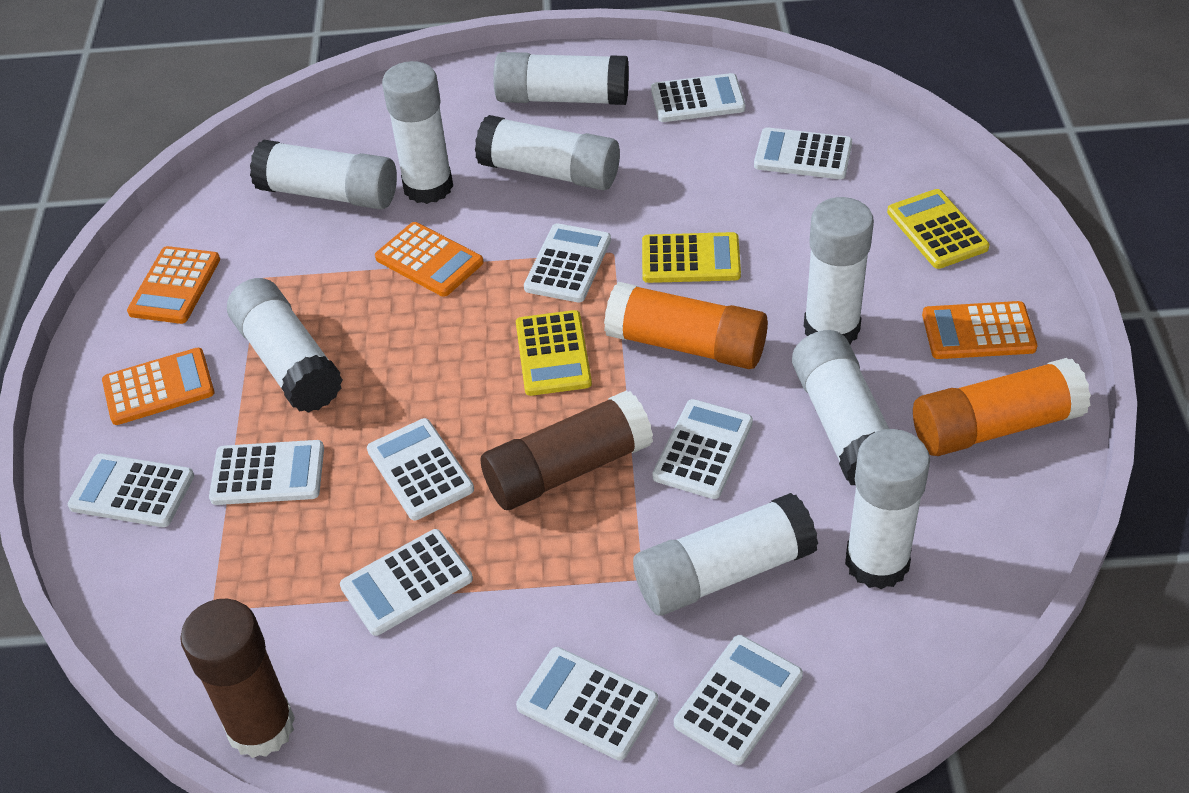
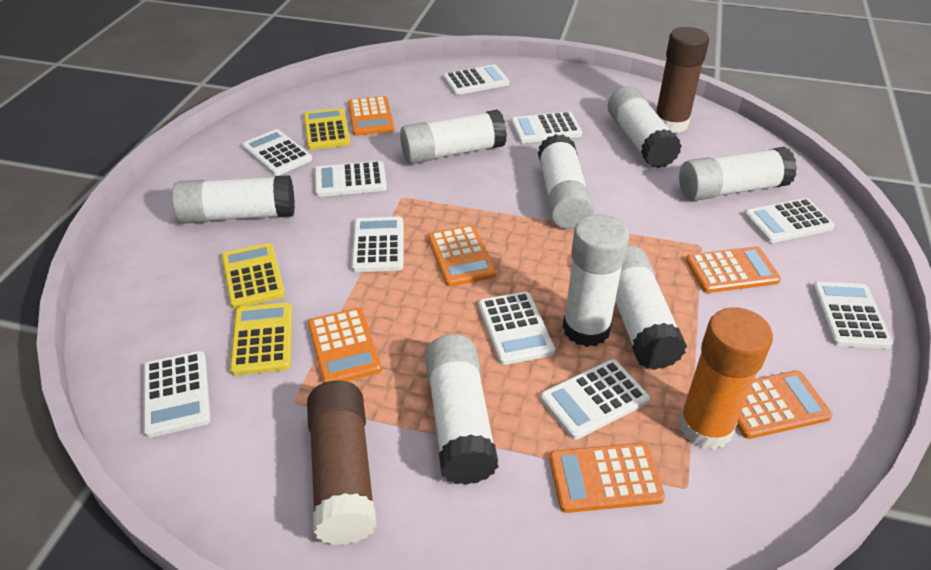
orange calculator: 4 -> 6
orange glue stick: 2 -> 1
white glue stick: 9 -> 8

